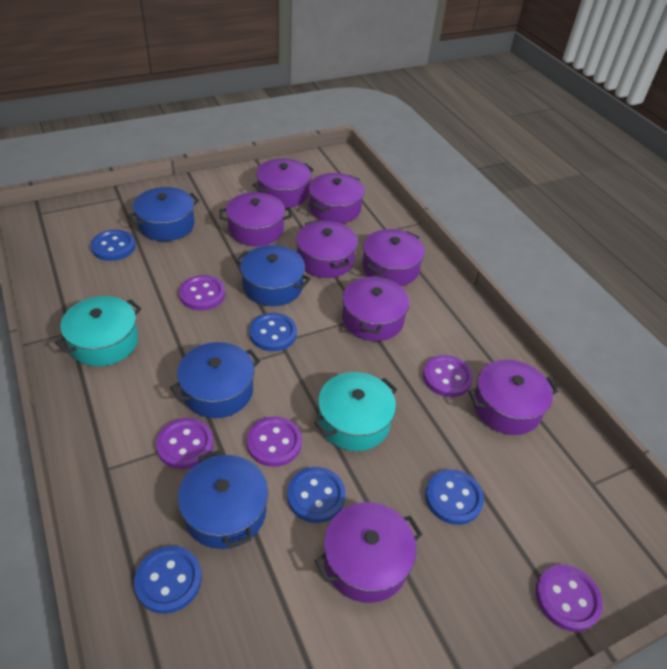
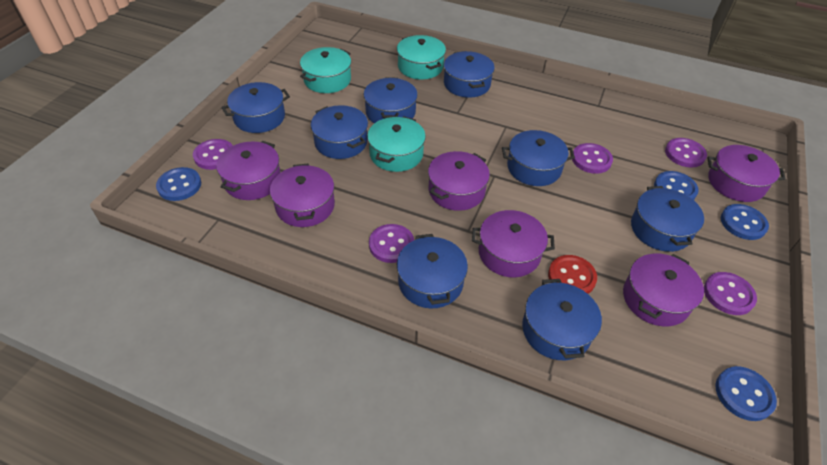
blue button: 5 -> 4
blue pot: 4 -> 8
purple pot: 8 -> 6
red button: 0 -> 1
turquoise pot: 2 -> 3

